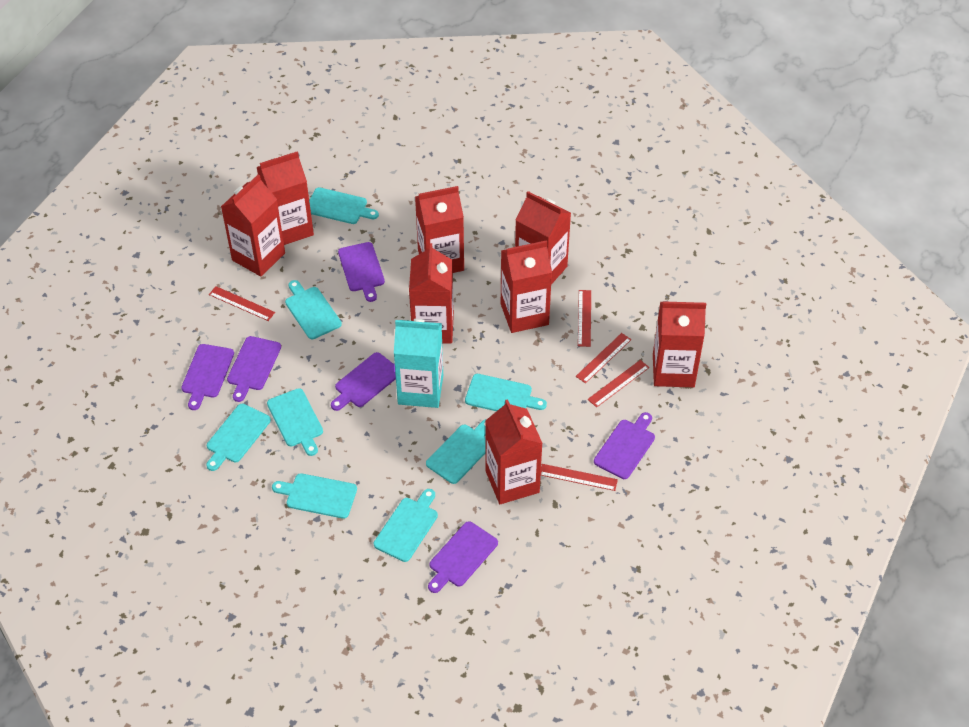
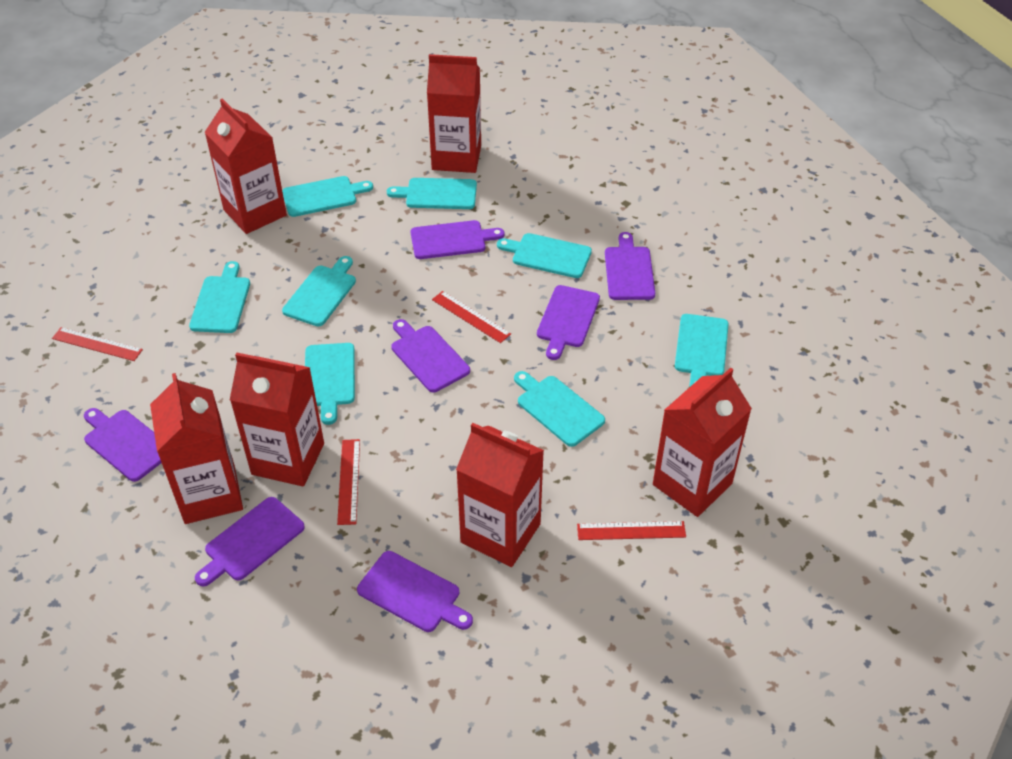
purple cutting board: 6 -> 7
red carton: 8 -> 6
red ruler: 5 -> 4
turquoise carton: 1 -> 0

